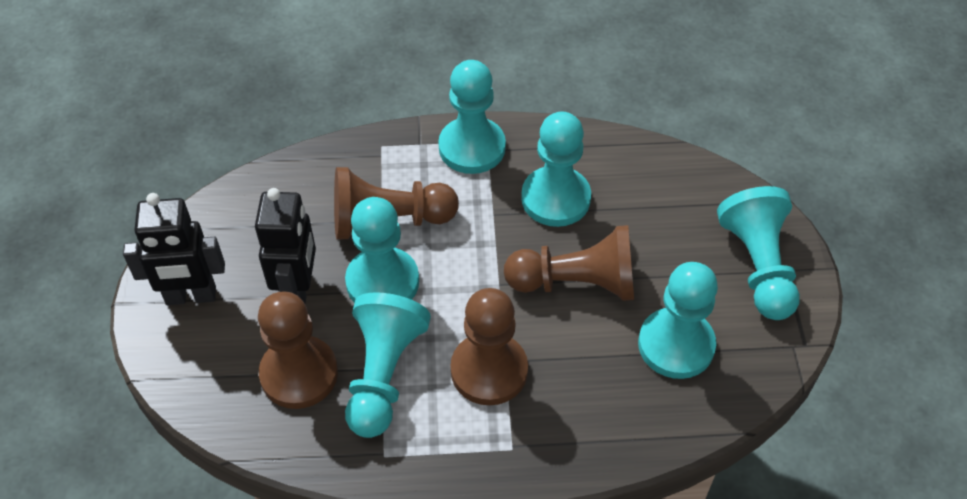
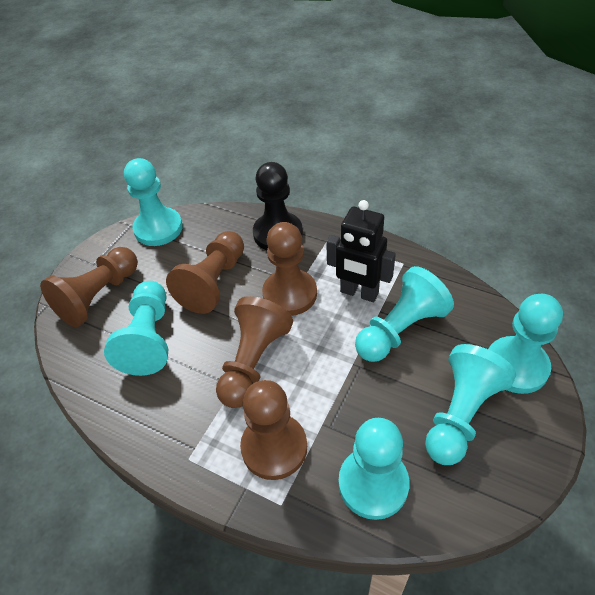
black pawn: 0 -> 1
black robot: 2 -> 1
brown pawn: 4 -> 5

